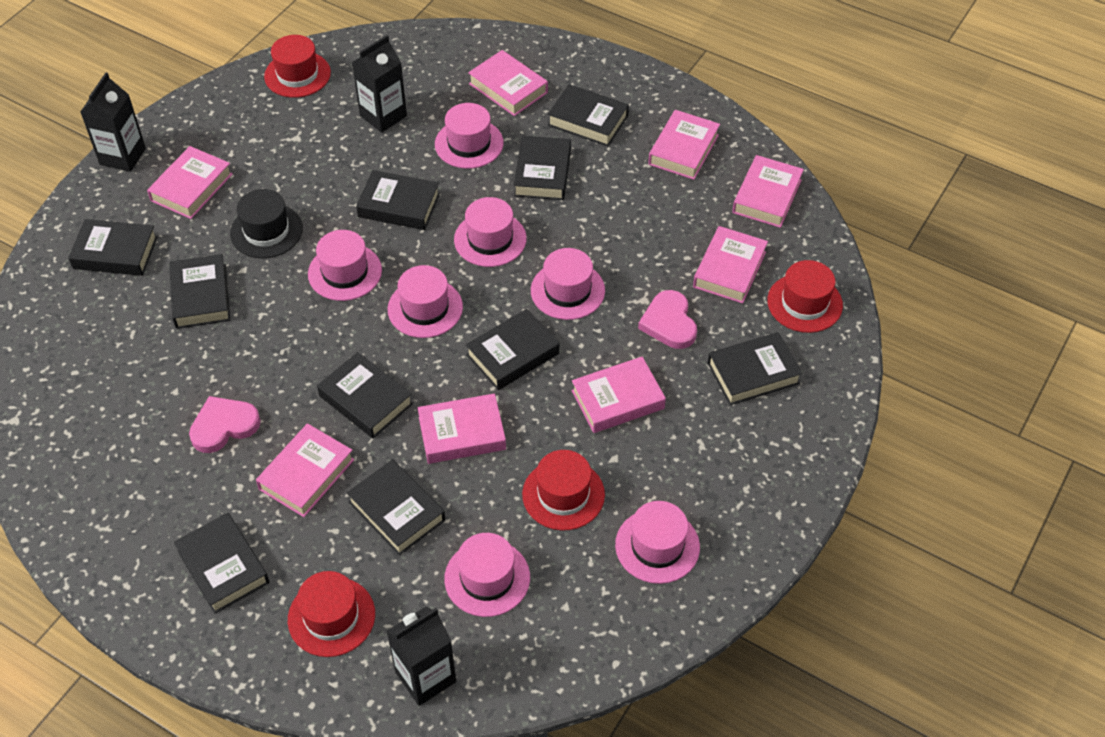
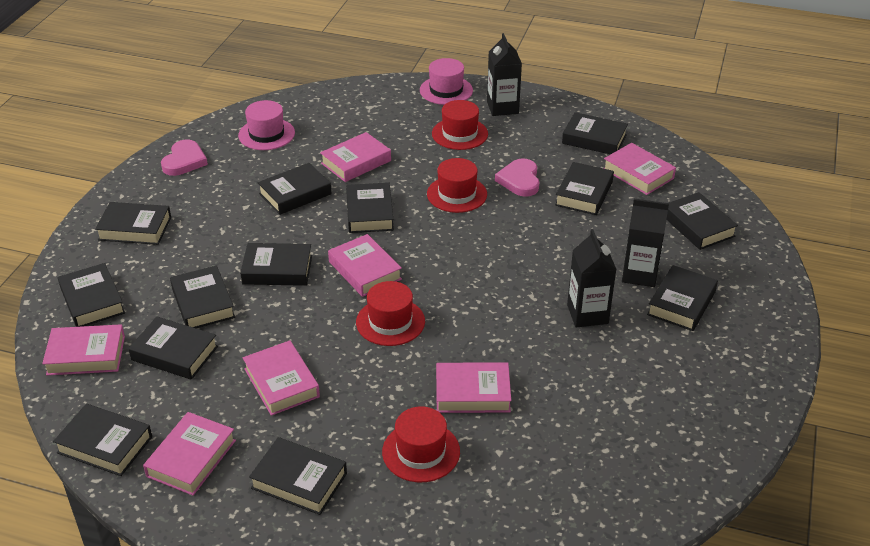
black book: 10 -> 13
black hat: 1 -> 0
pink book: 8 -> 7
pink hat: 7 -> 2

